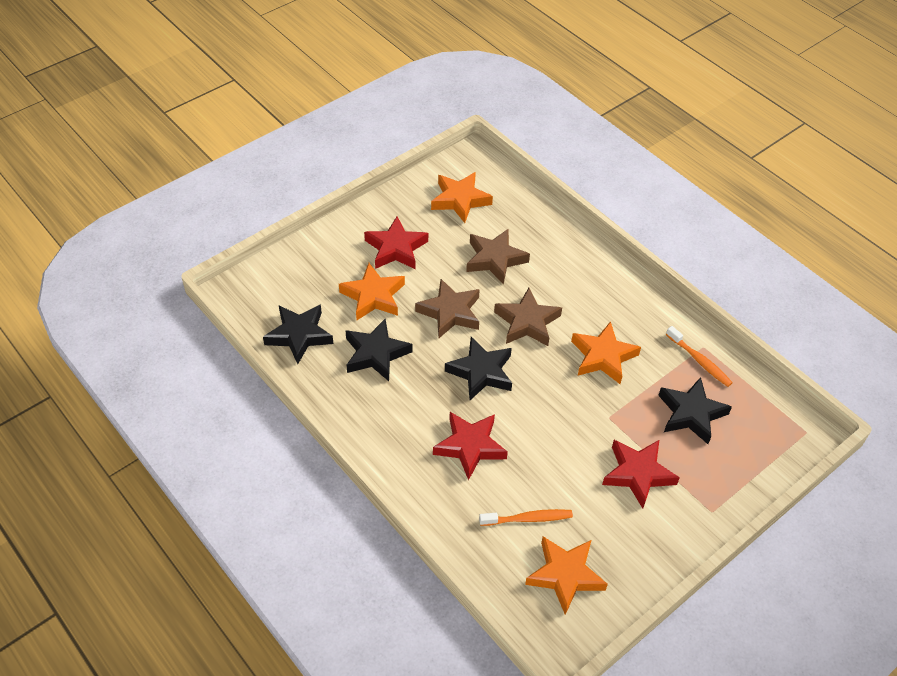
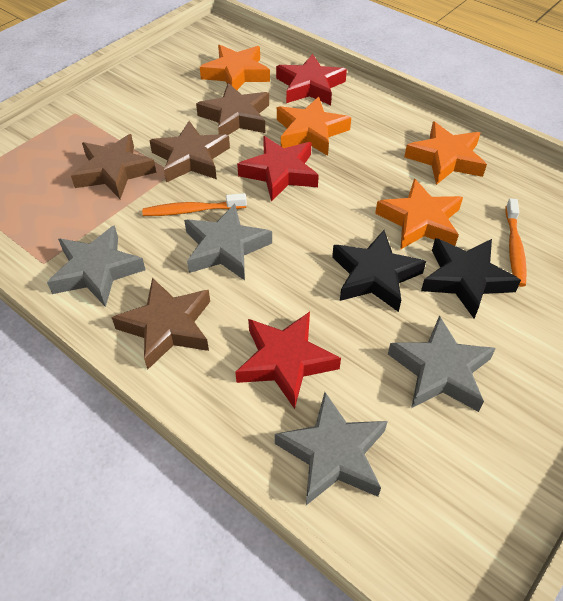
black star: 4 -> 2
brown star: 3 -> 4
grey star: 0 -> 4

